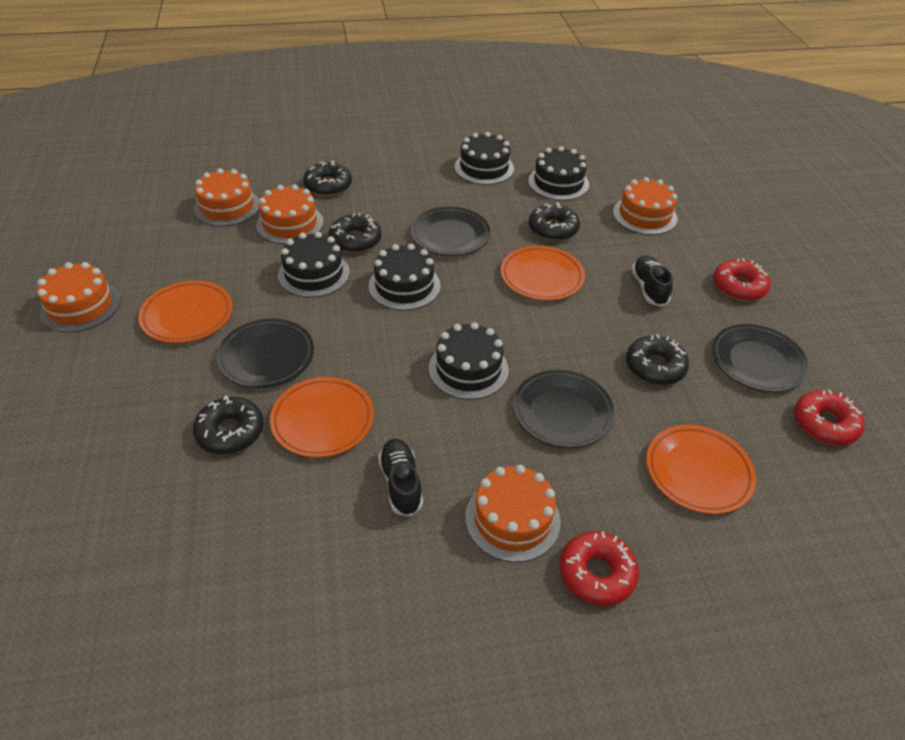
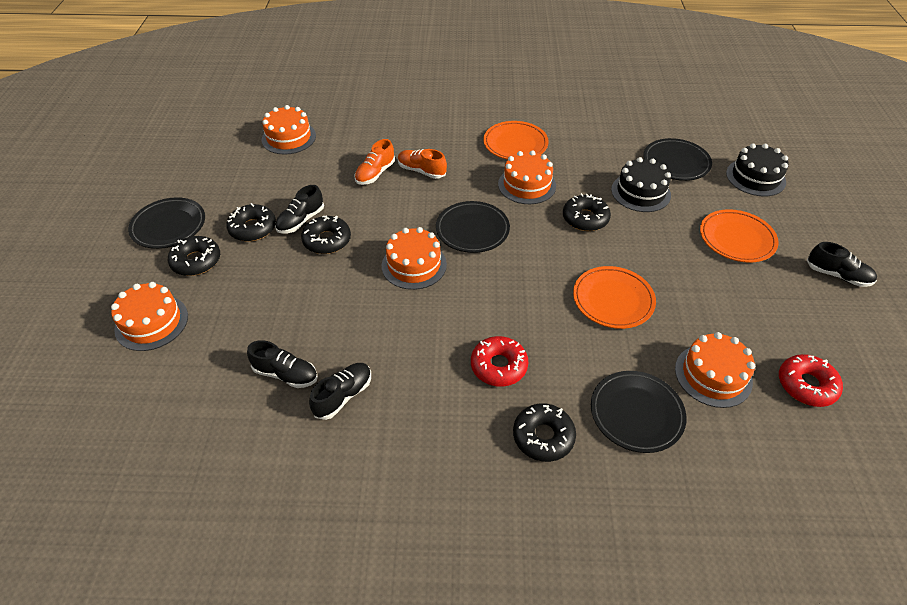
black cake: 5 -> 2
black shoe: 2 -> 4
orange plate: 4 -> 3
orange shoe: 0 -> 2
red donut: 3 -> 2

